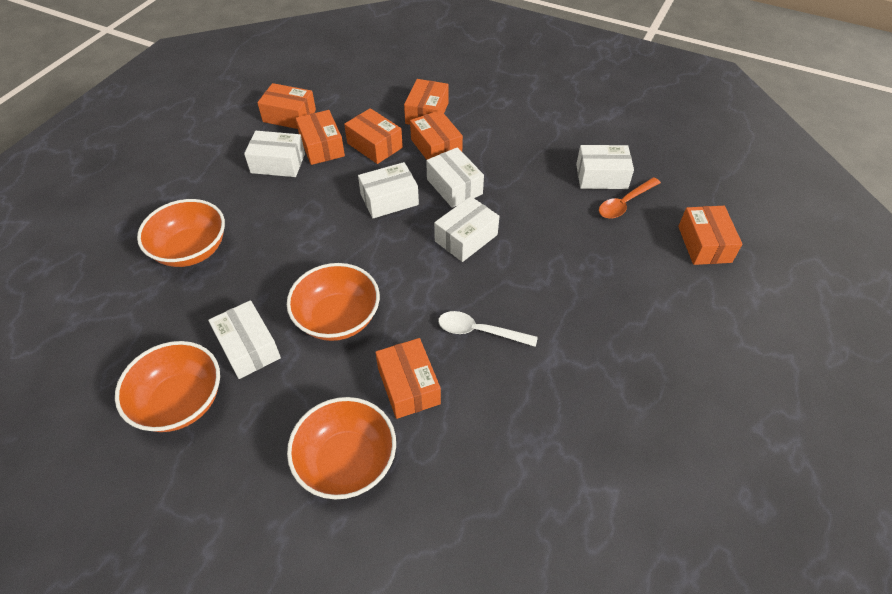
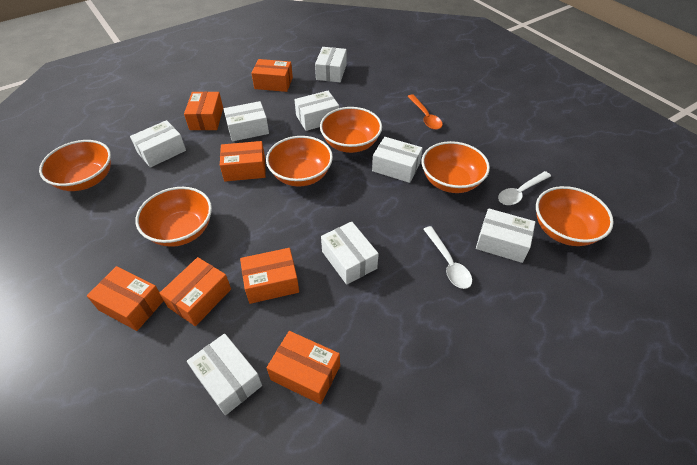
orange bowl: 4 -> 6
white box: 6 -> 8
white spoon: 1 -> 2

